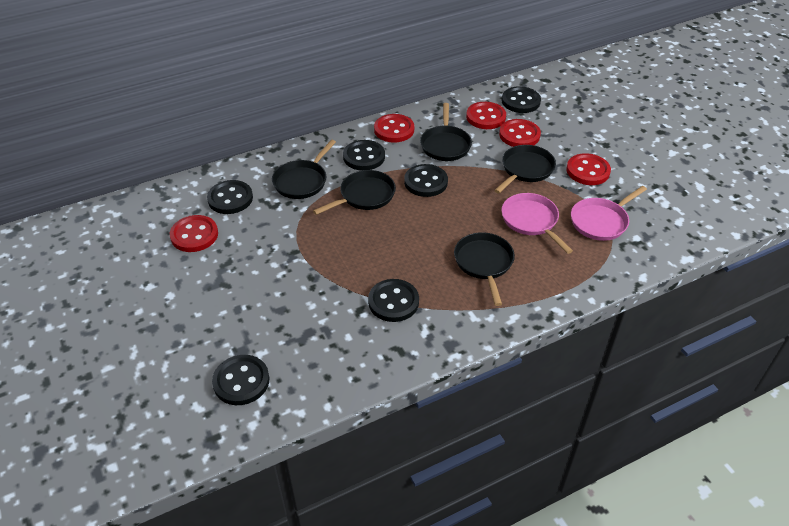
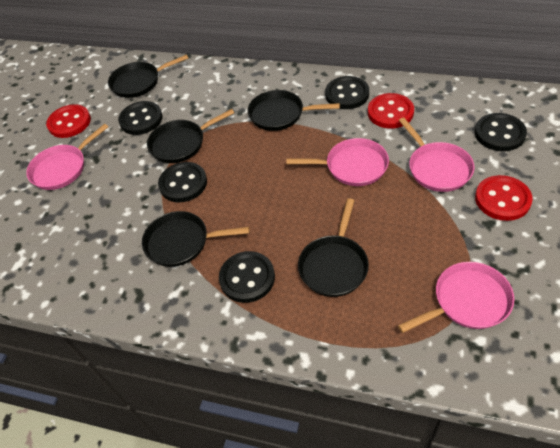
black button: 6 -> 5
pink pan: 2 -> 4
red button: 5 -> 3

